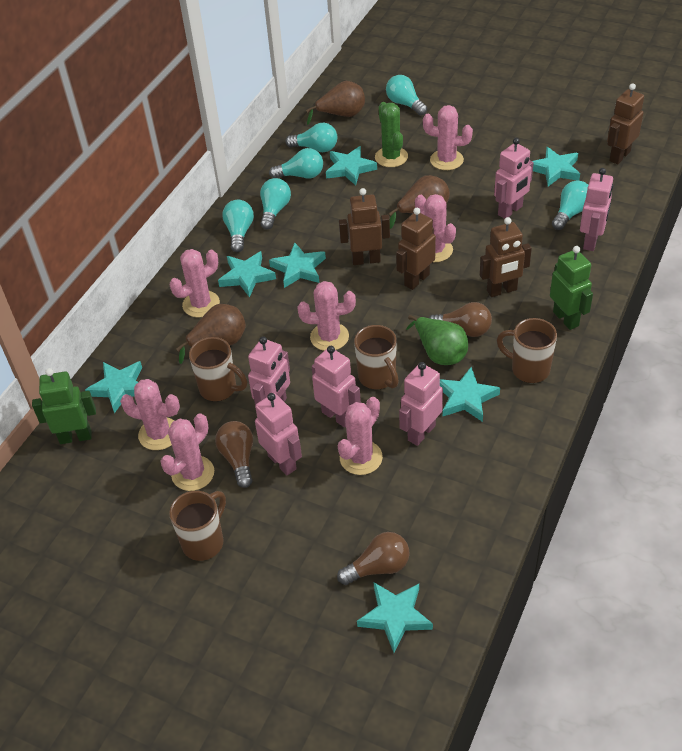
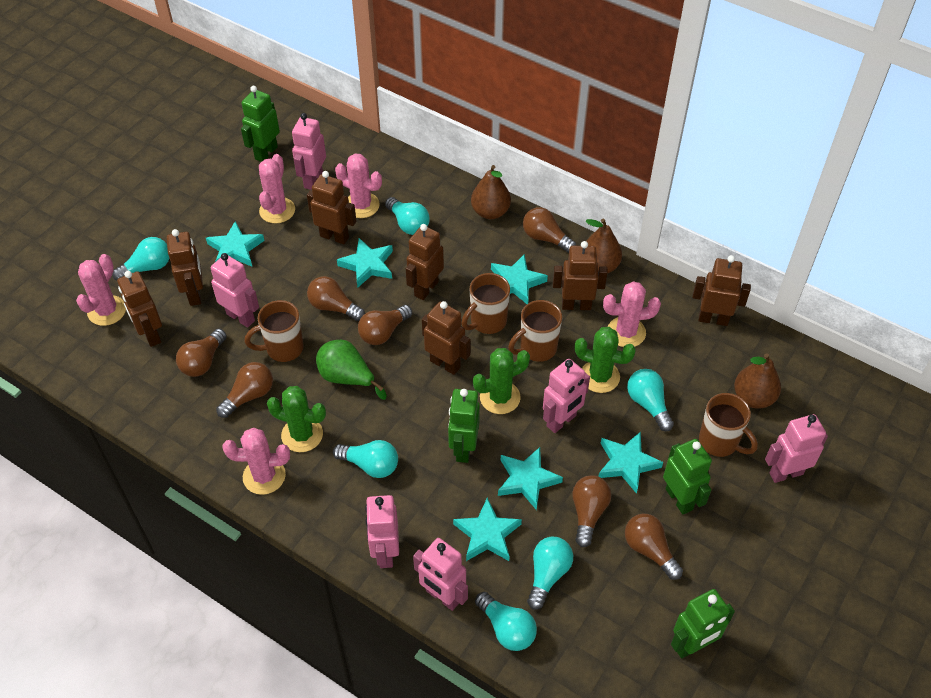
brown light bulb: 3 -> 7
brown robot: 4 -> 7
green cactus: 1 -> 3
green robot: 2 -> 4
pink cactus: 7 -> 5
turquoise star: 7 -> 6

